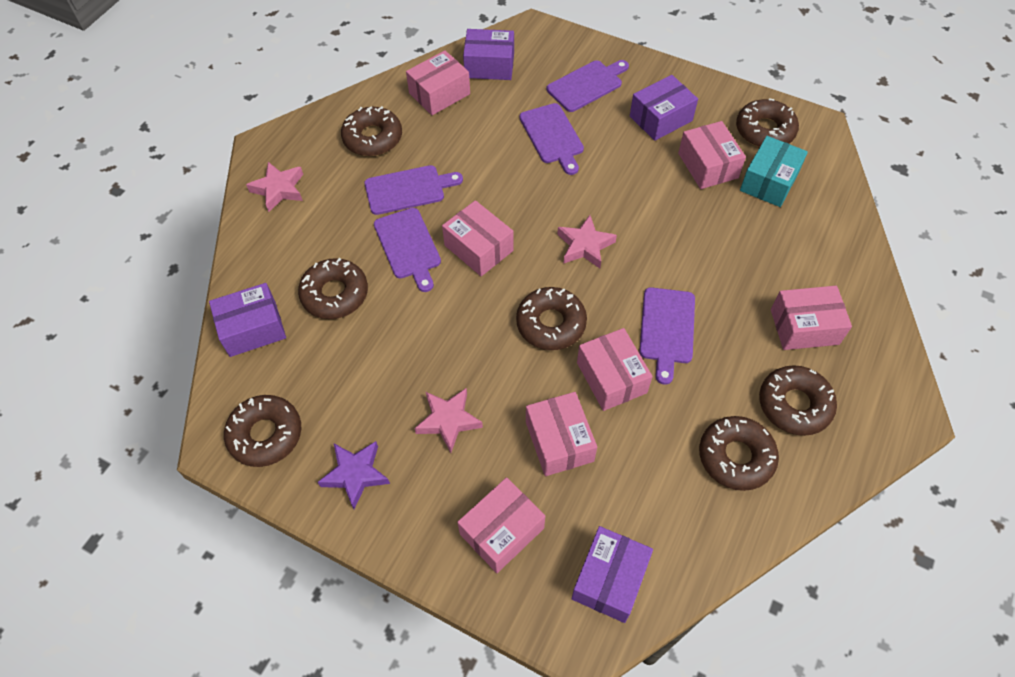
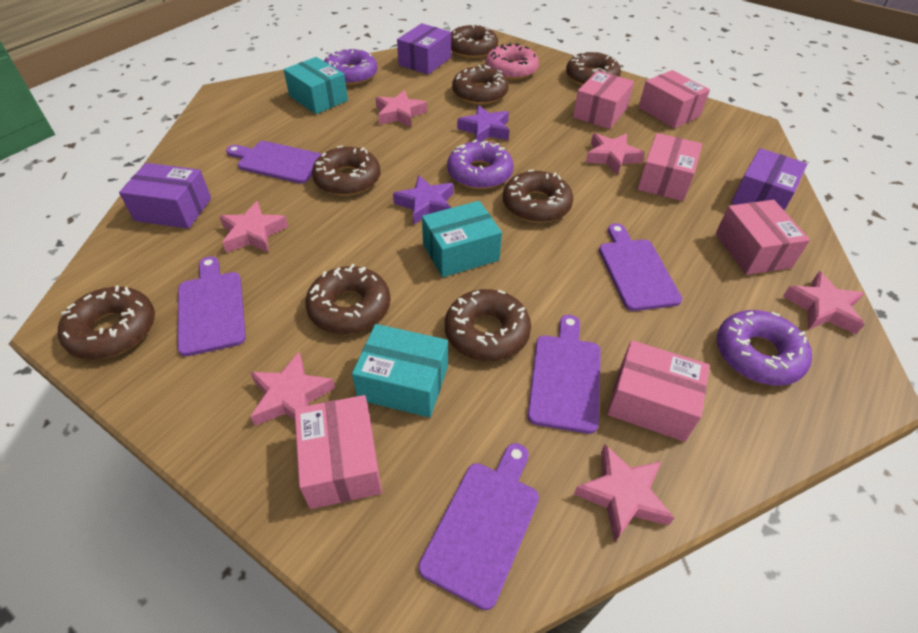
brown donut: 7 -> 8
pink box: 7 -> 6
pink donut: 0 -> 1
pink star: 3 -> 6
purple box: 4 -> 3
purple donut: 0 -> 3
purple star: 1 -> 2
turquoise box: 1 -> 3

